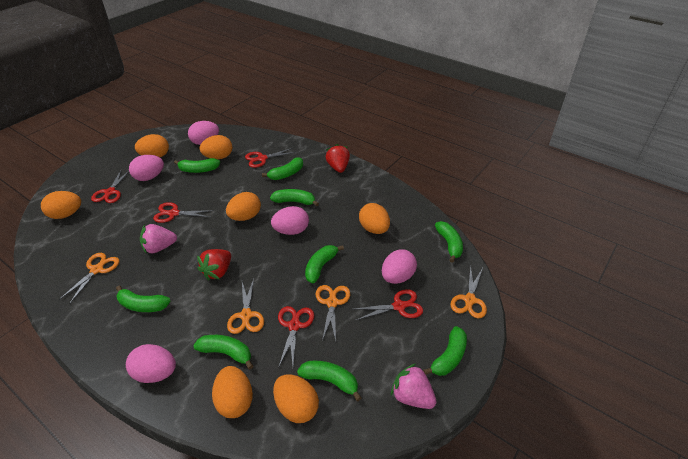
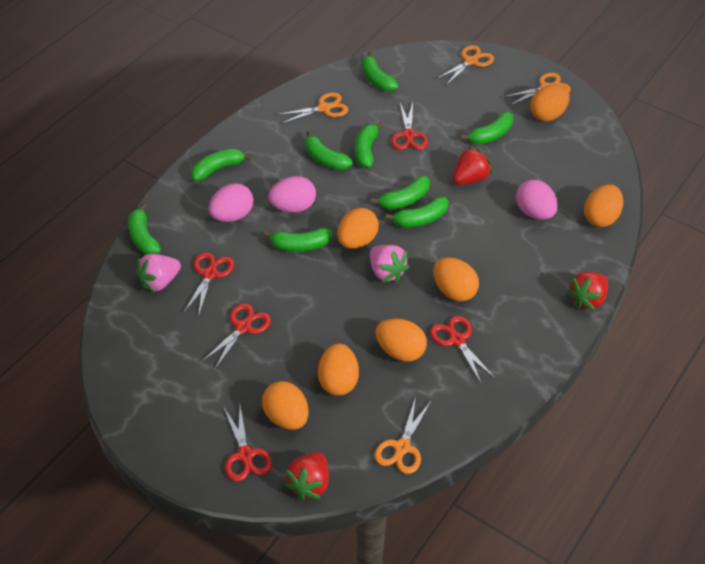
pink egg: 5 -> 3
red strawberry: 2 -> 3

